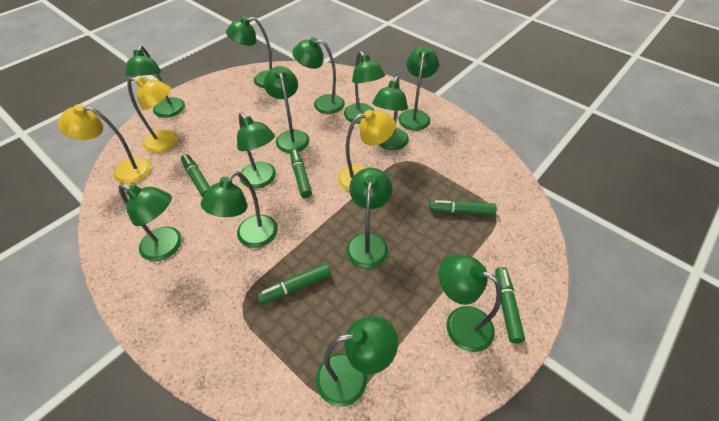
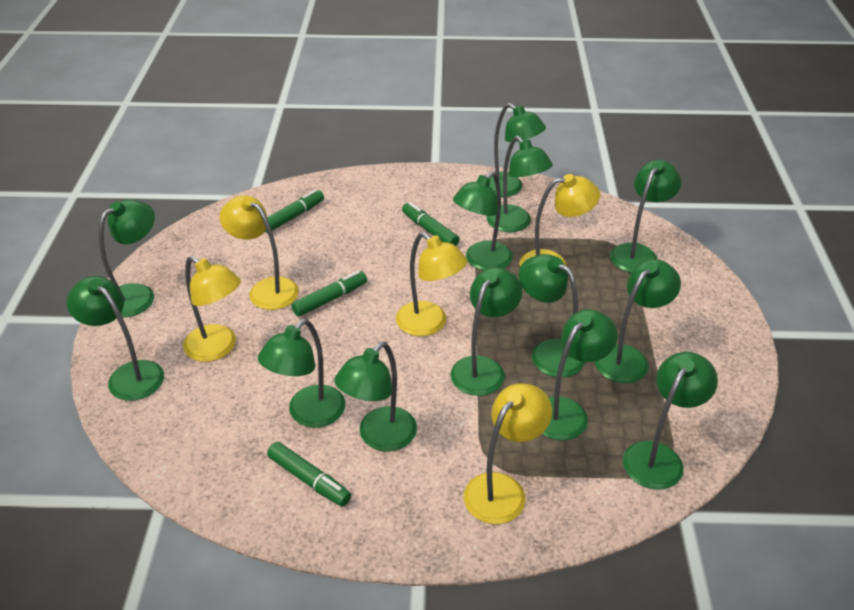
green marker: 5 -> 4
yellow lamp: 3 -> 5

